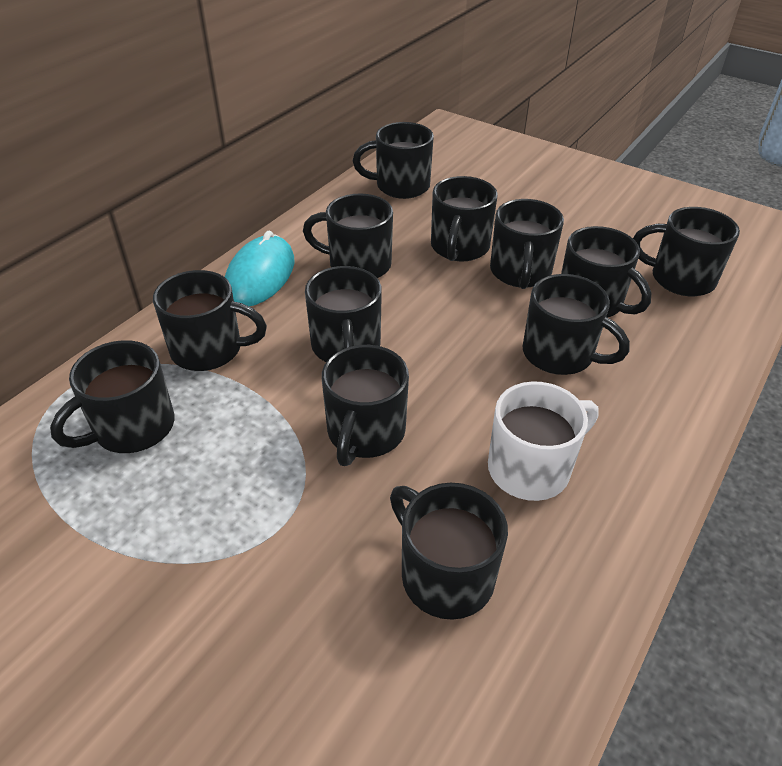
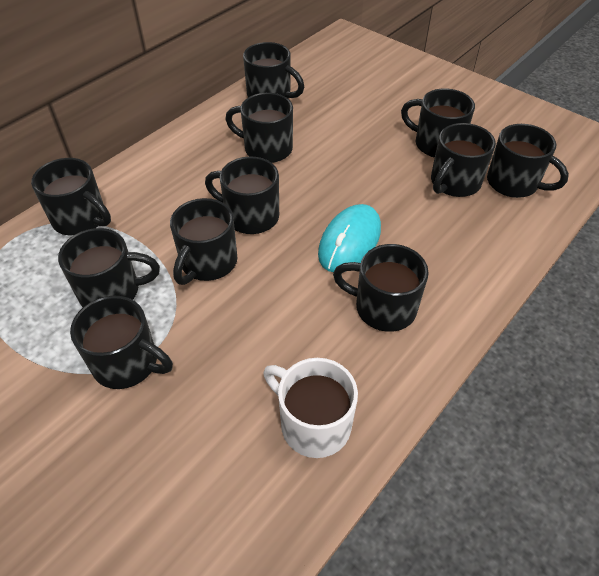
black mug: 12 -> 11

